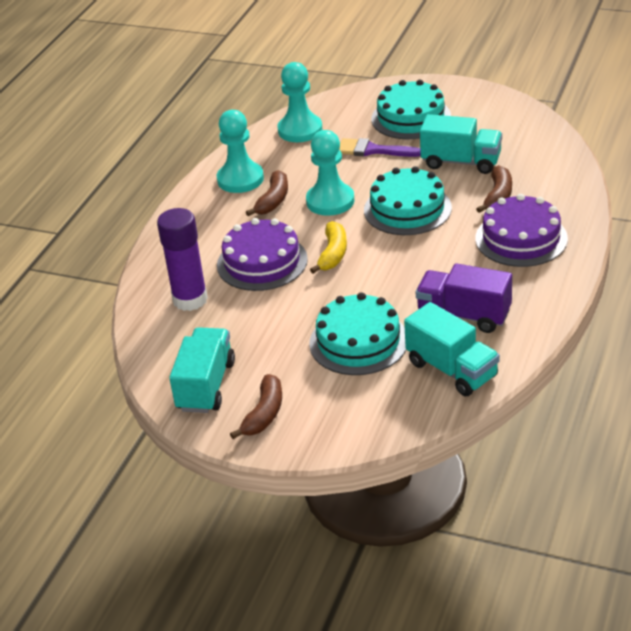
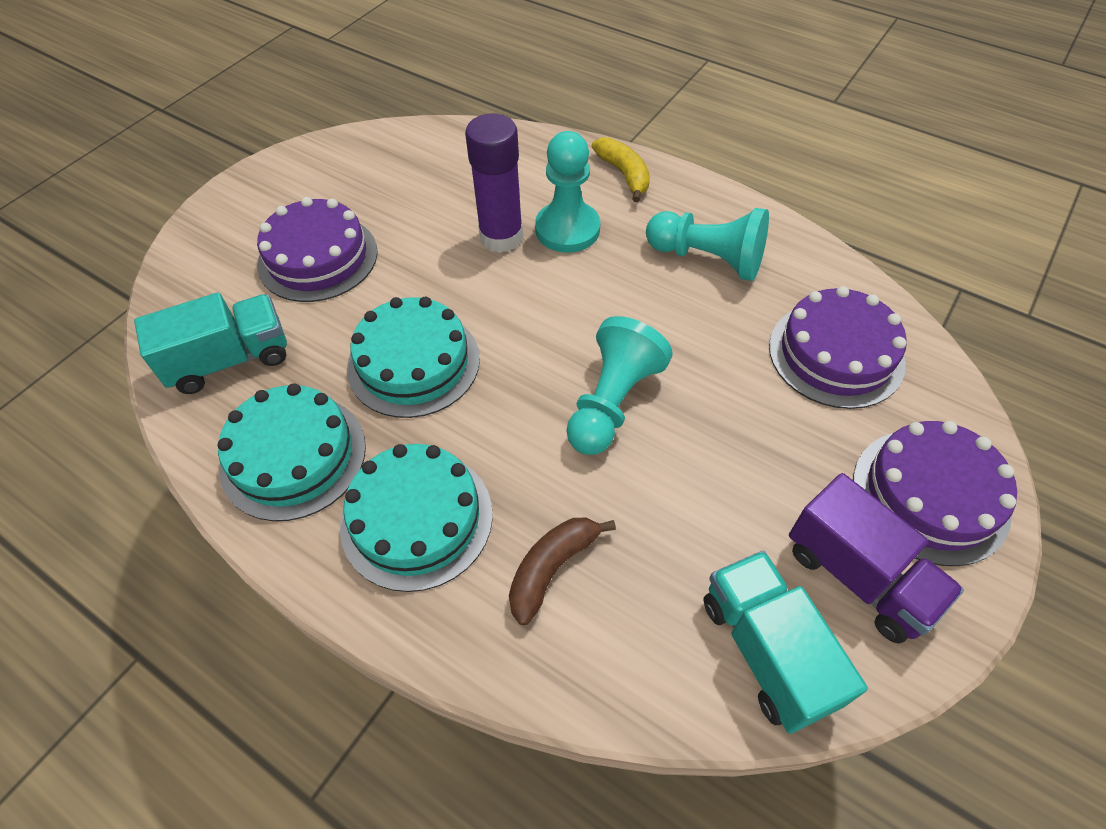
brown banana: 3 -> 1
purple brush: 1 -> 0
purple cake: 2 -> 3
turquoise truck: 3 -> 2

